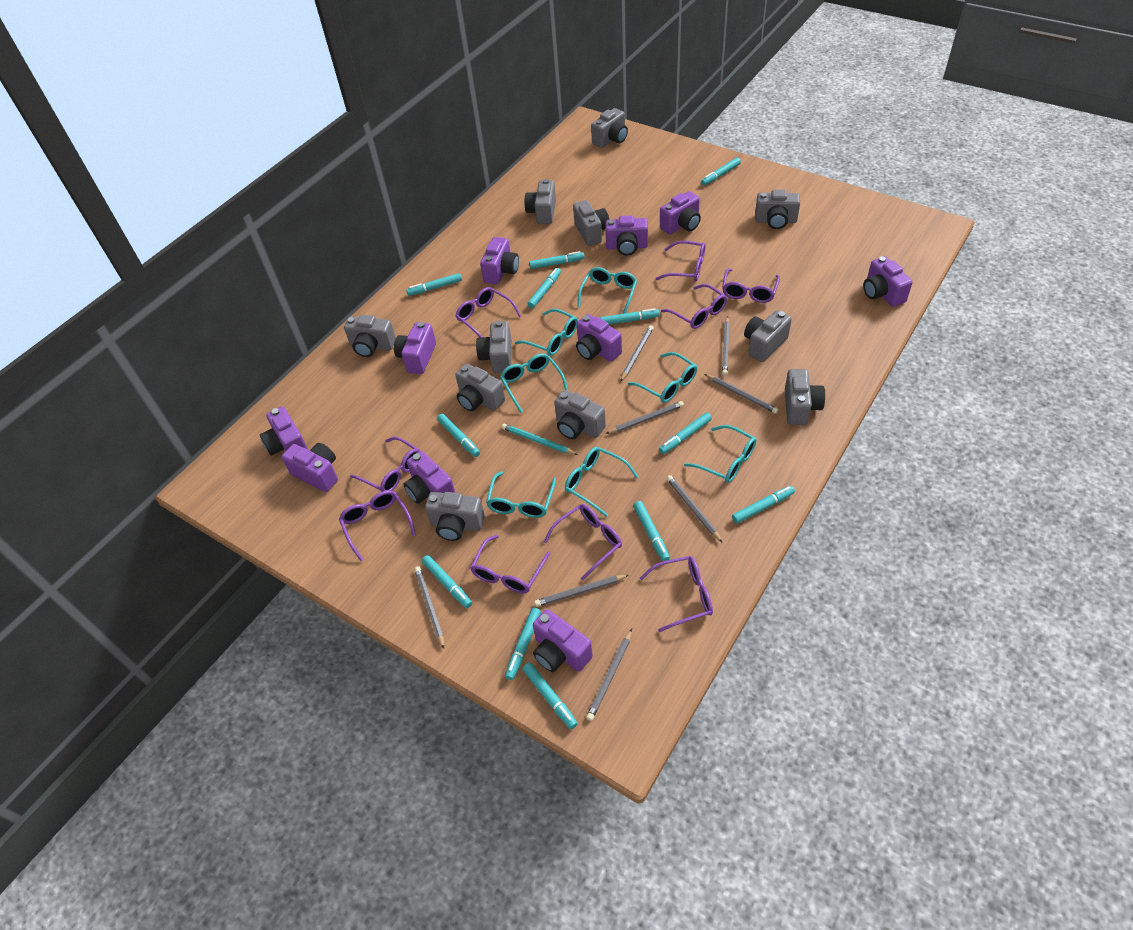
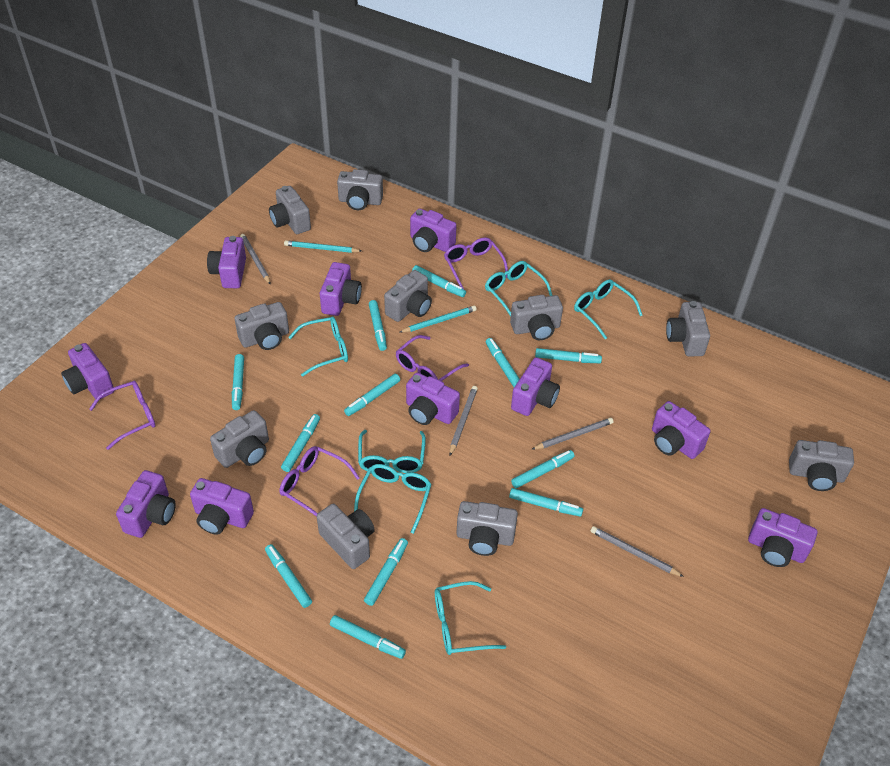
grey camera: 11 -> 10
grey pencil: 8 -> 4
purple glasses: 9 -> 4
turquoise glasses: 7 -> 6
turquoise pencil: 1 -> 2

